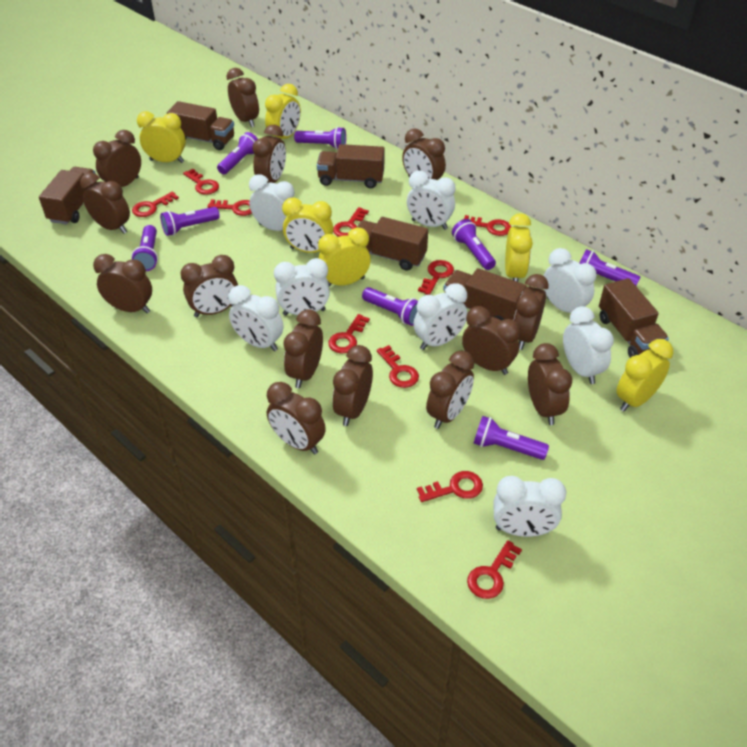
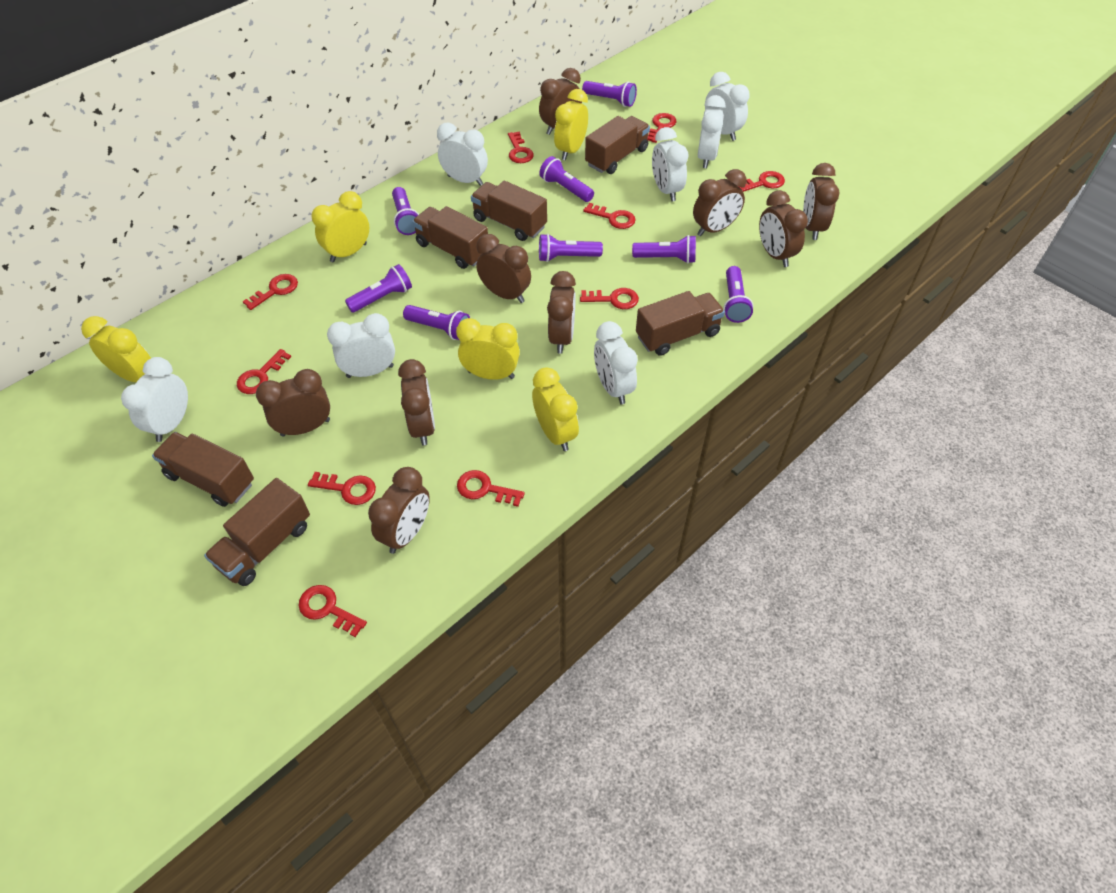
brown clock: 14 -> 9
white clock: 8 -> 7
yellow clock: 6 -> 5

